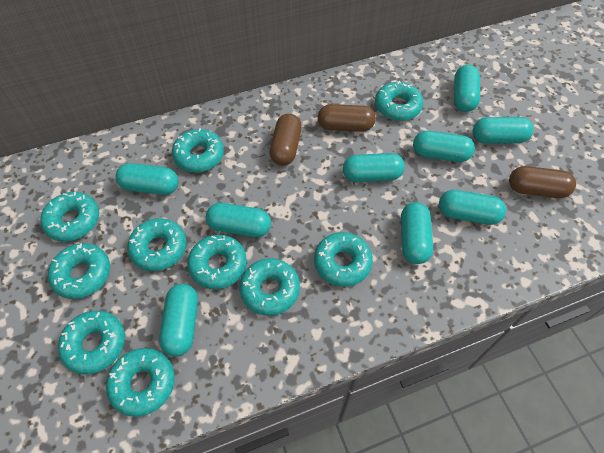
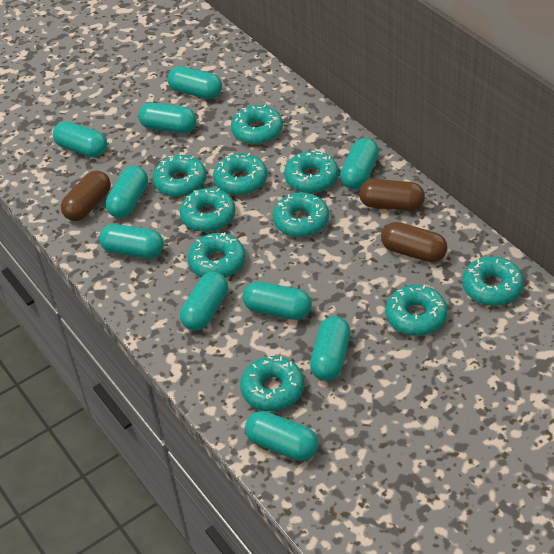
turquoise capsule: 9 -> 10

